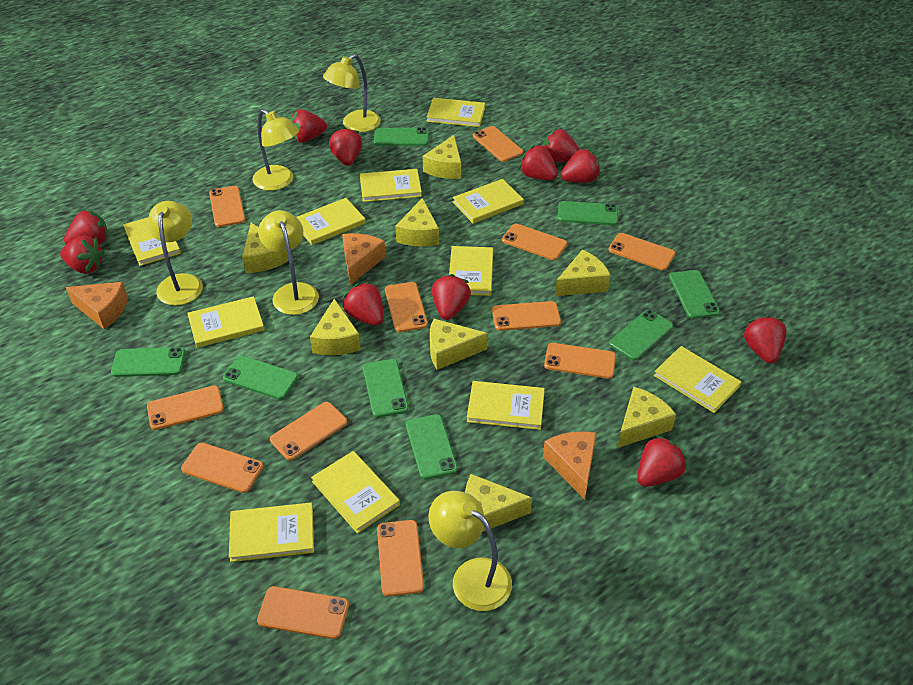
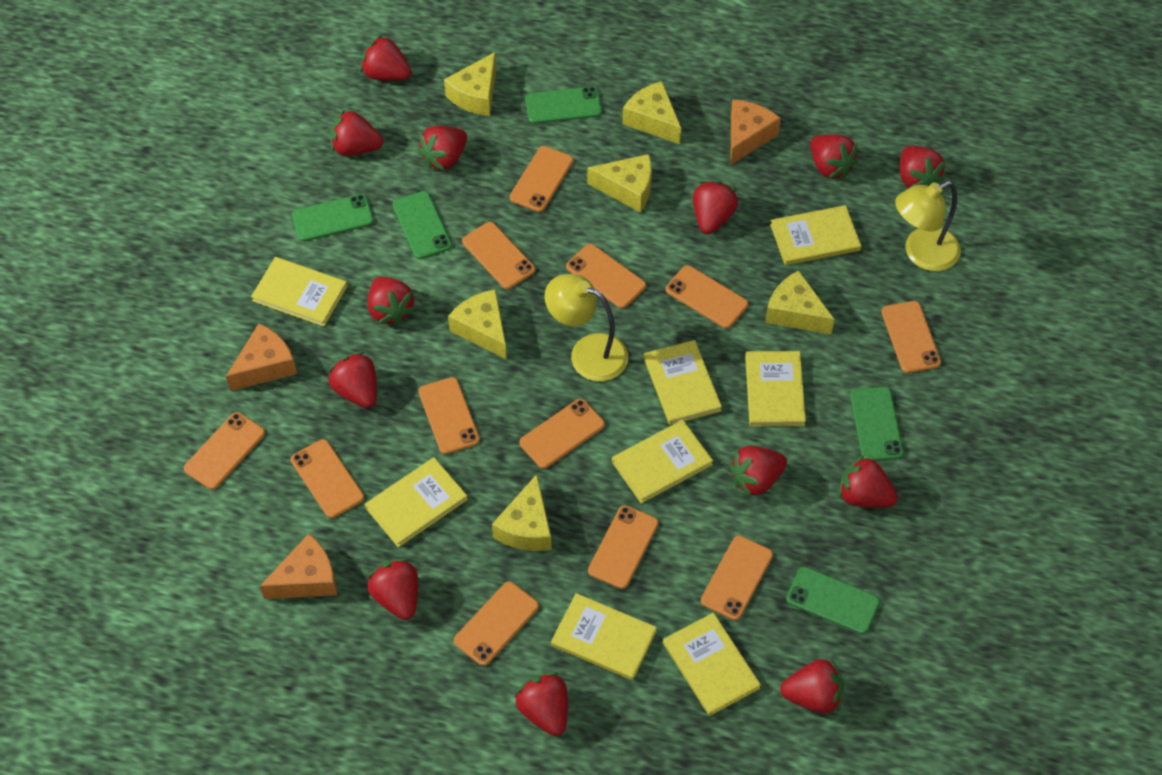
green phone: 8 -> 5
red strawberry: 11 -> 13
yellow book: 11 -> 8
yellow cheese: 8 -> 6
yellow lamp: 5 -> 2

